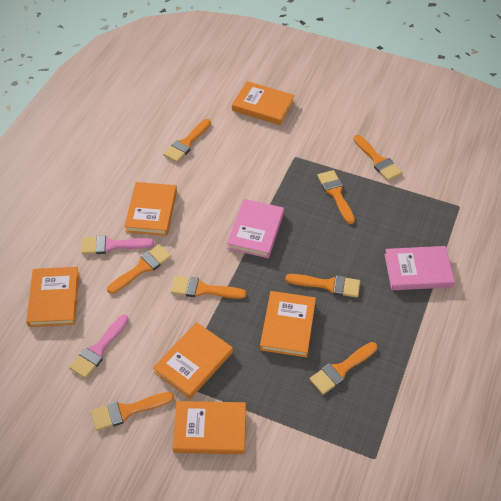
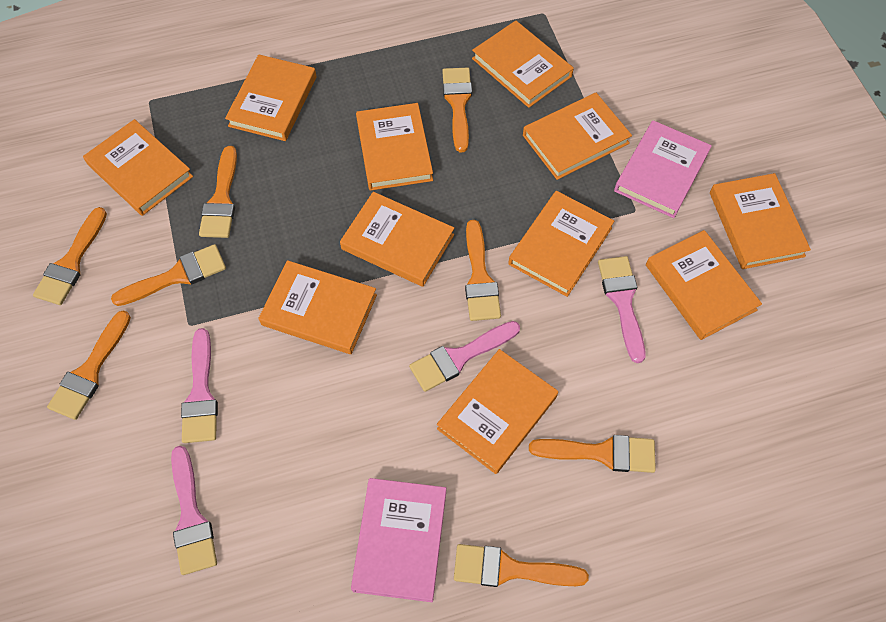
orange book: 6 -> 11
pink brush: 2 -> 4

